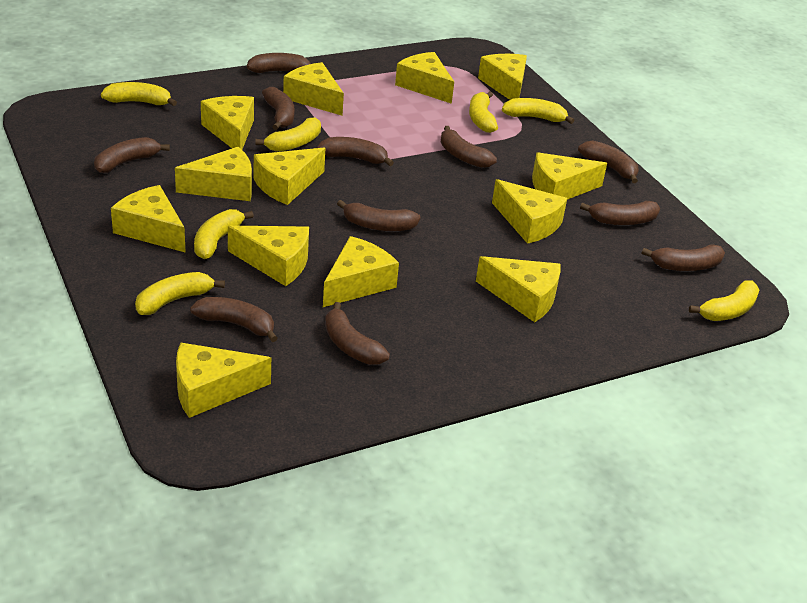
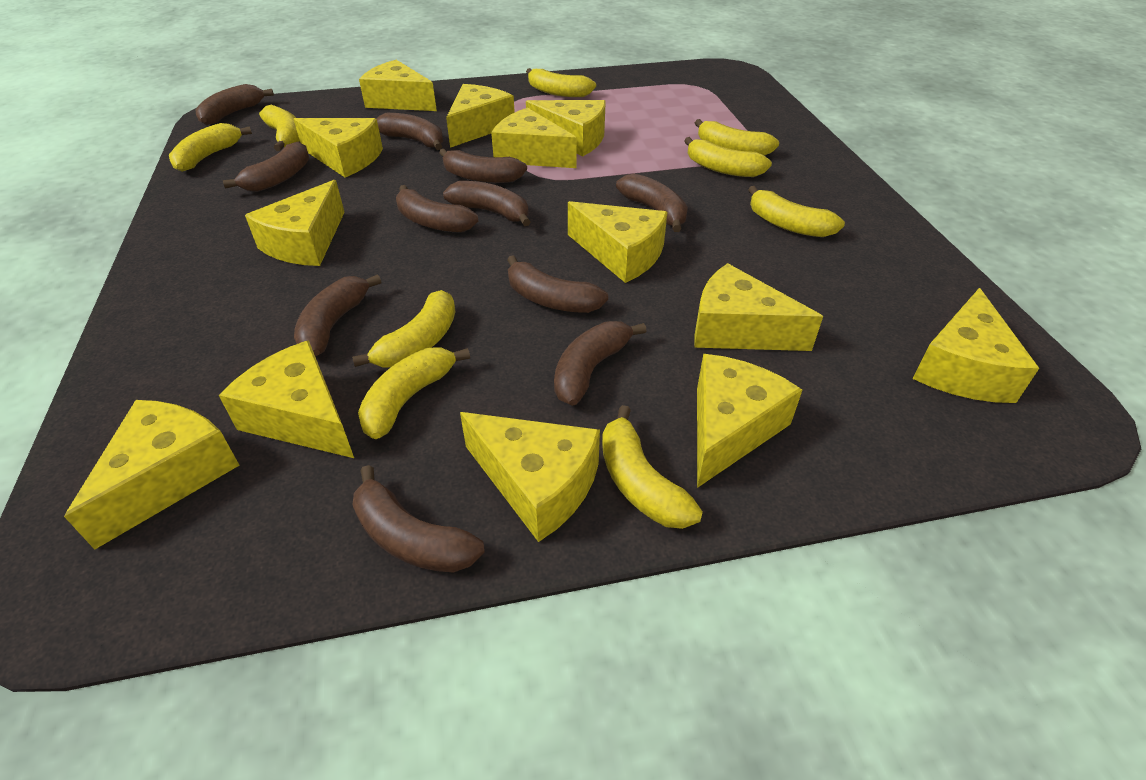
yellow banana: 7 -> 9

